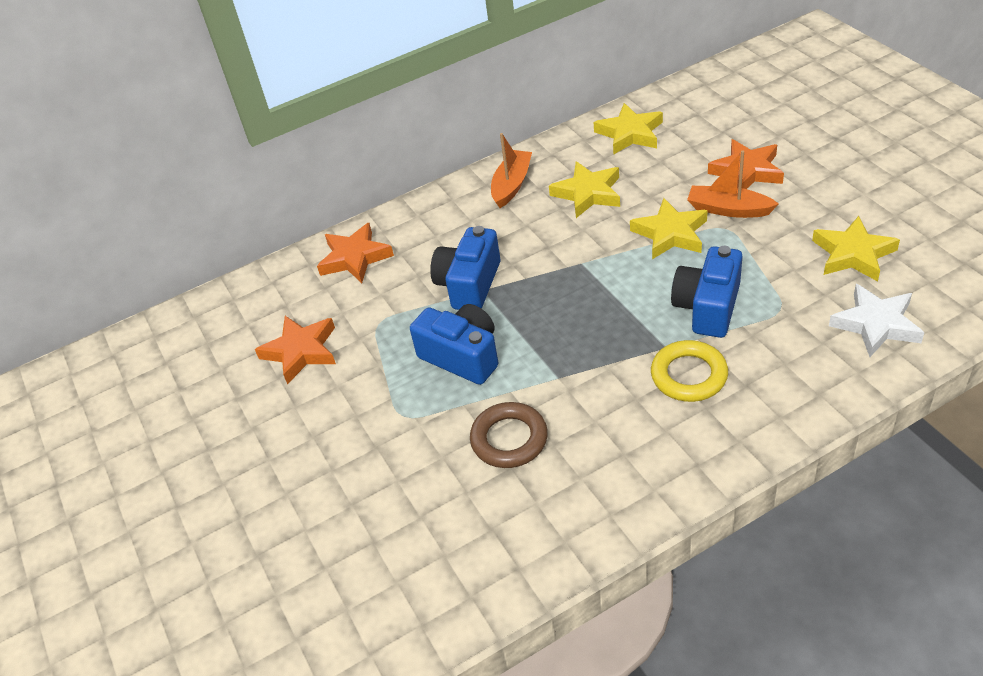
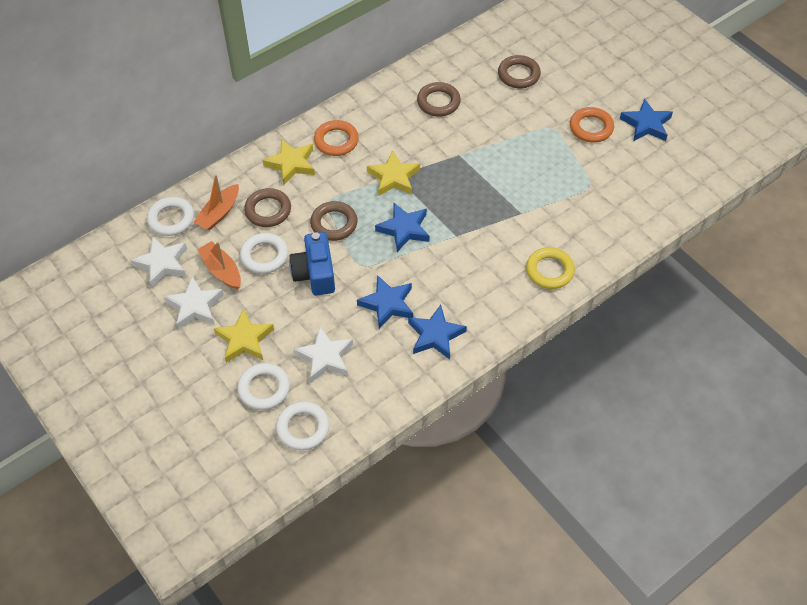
blue camera: 3 -> 1
blue star: 0 -> 4
brown ring: 1 -> 4
orange ring: 0 -> 2
orange star: 3 -> 0
white ring: 0 -> 4
white star: 1 -> 3
yellow star: 4 -> 3

